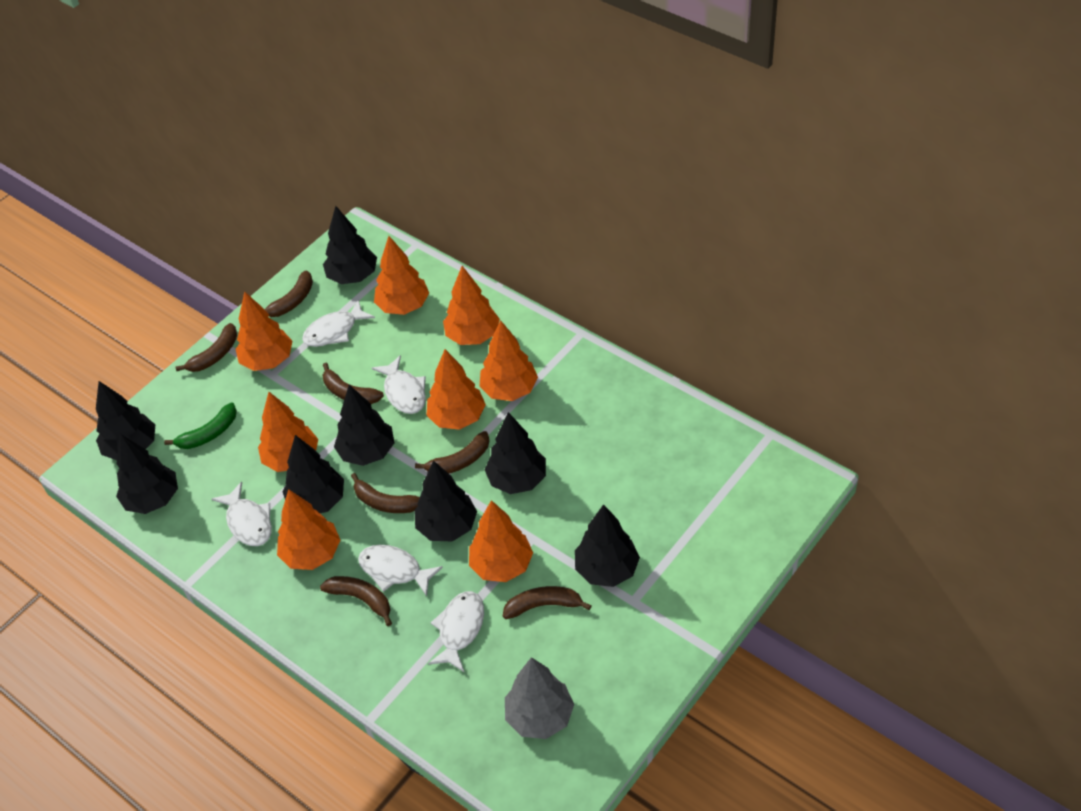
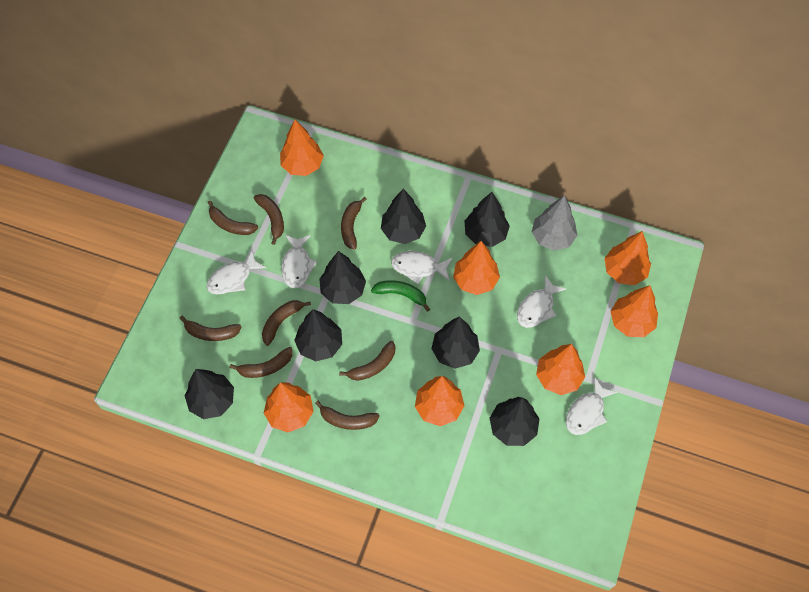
black tree: 8 -> 7
brown banana: 7 -> 8
orange tree: 8 -> 7

